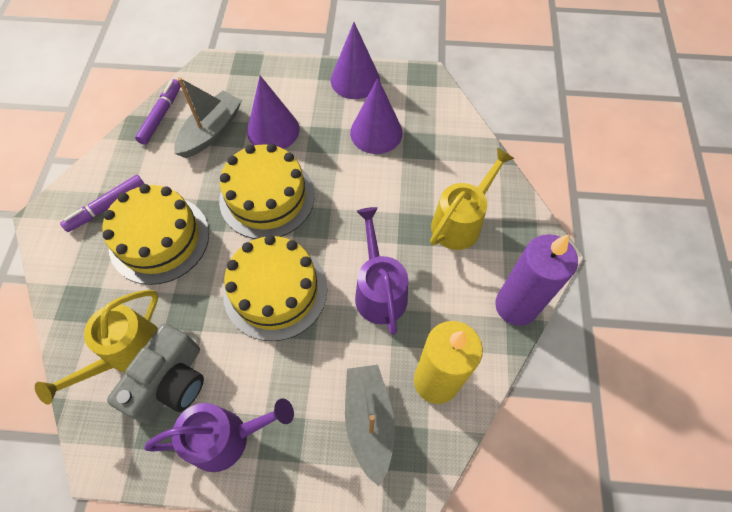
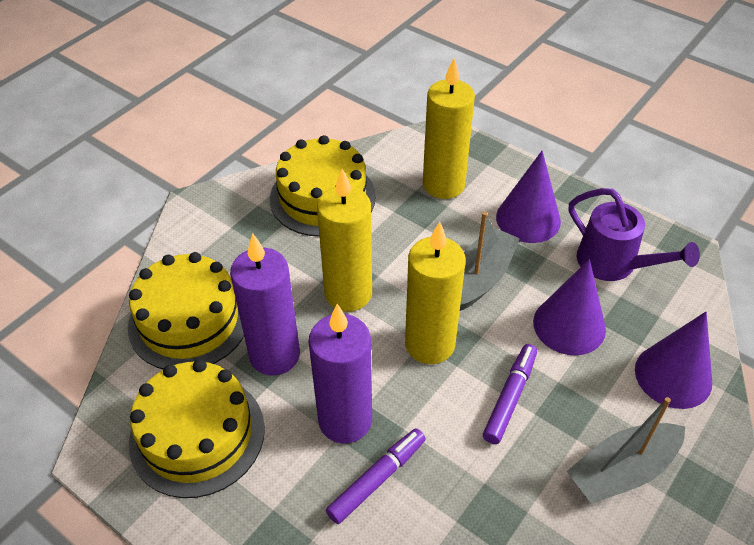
grey camera: 1 -> 0
purple candle: 1 -> 2
purple watering can: 2 -> 1
yellow candle: 1 -> 3
yellow watering can: 2 -> 0

